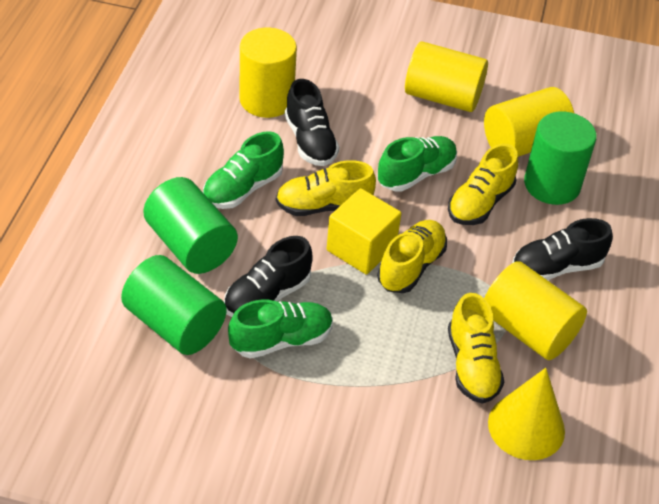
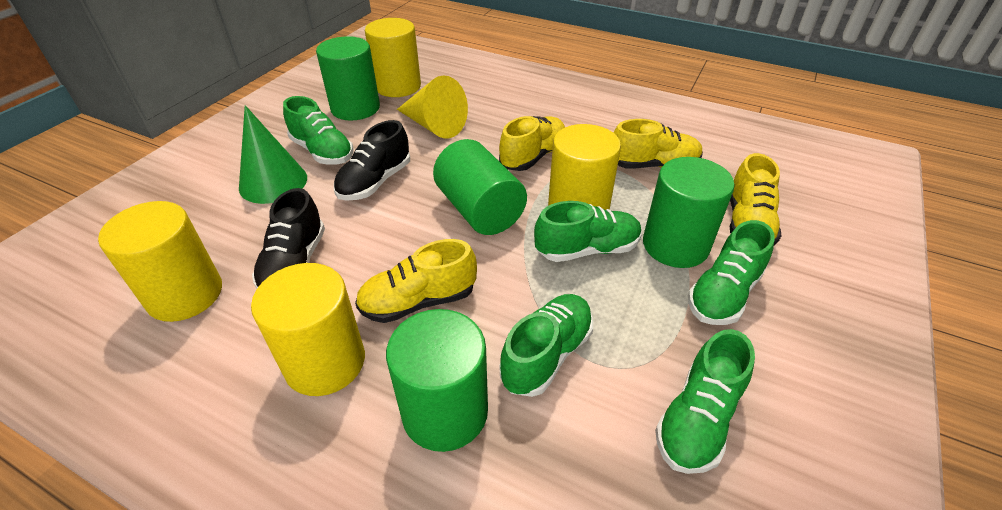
black shoe: 3 -> 2
green cone: 0 -> 1
green cylinder: 3 -> 4
green shoe: 3 -> 5
yellow cube: 1 -> 0

